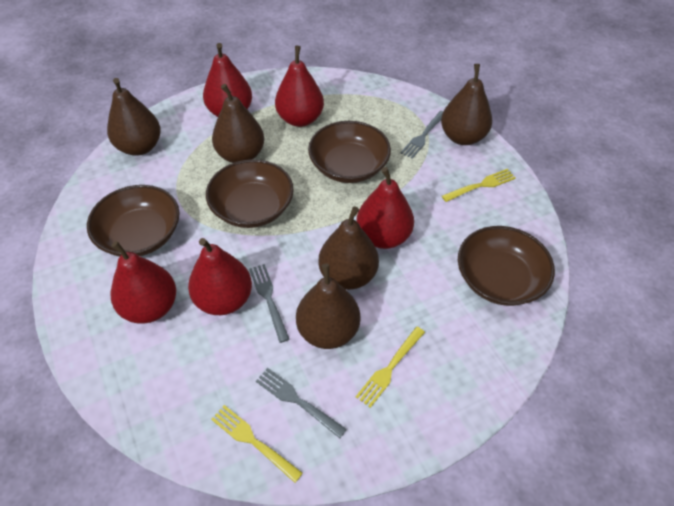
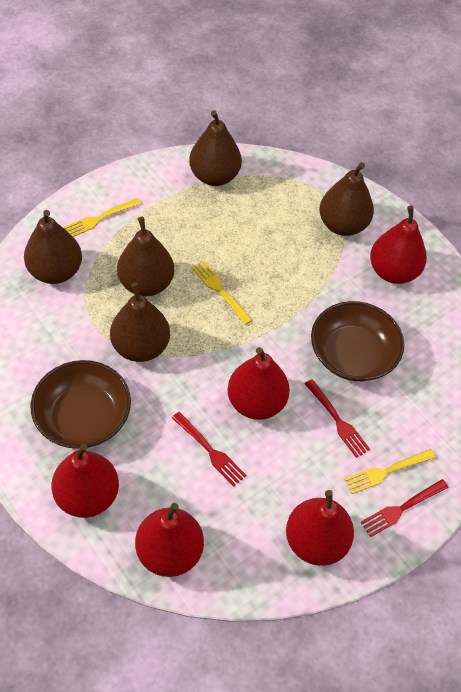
brown bowl: 4 -> 2
grey fork: 3 -> 0
red fork: 0 -> 3

